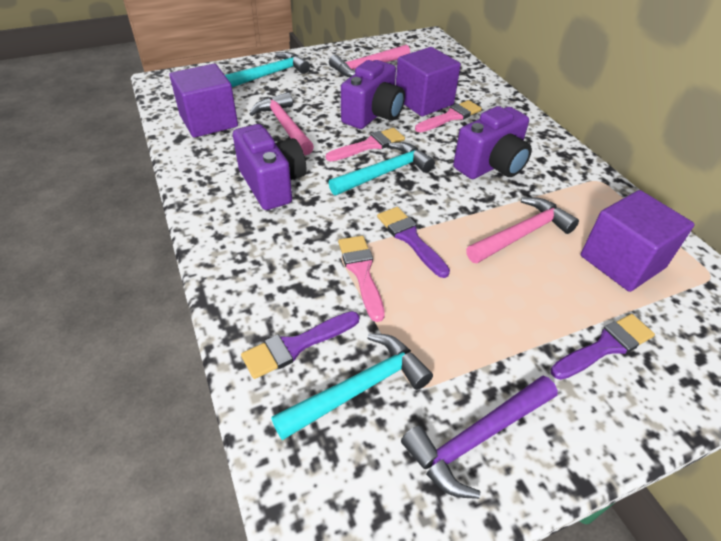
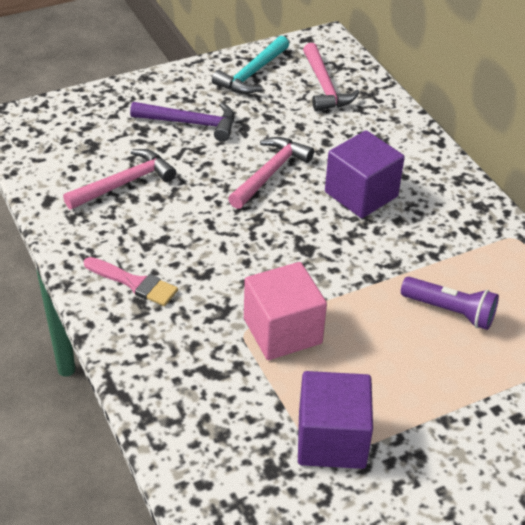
pink brush: 3 -> 1
pink cube: 0 -> 1
purple brush: 3 -> 0
purple camera: 3 -> 0
purple cube: 3 -> 2
purple flashlight: 0 -> 1
turquoise hammer: 3 -> 1

